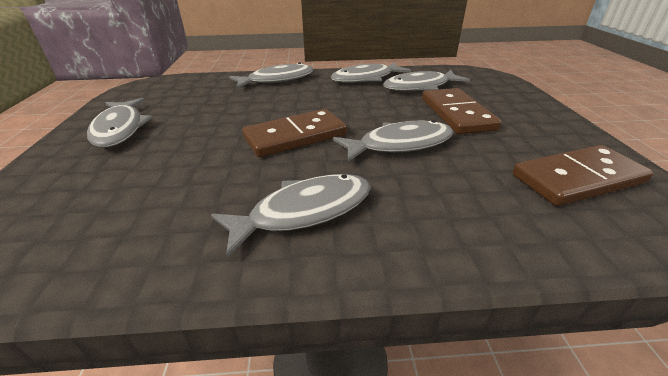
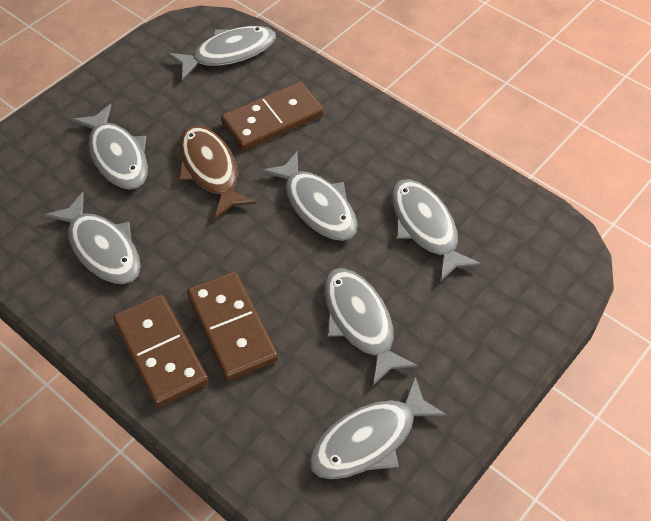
brown fish: 0 -> 1
grey fish: 6 -> 7

